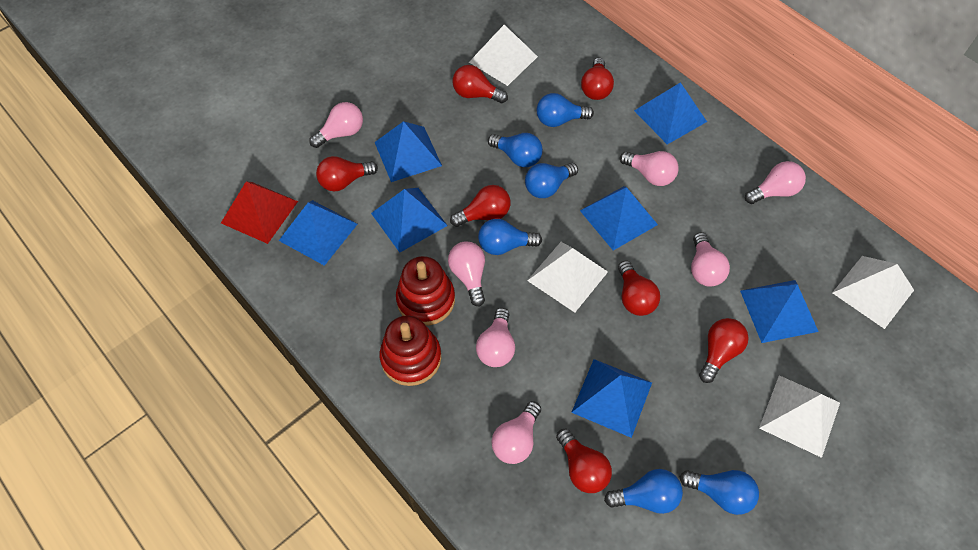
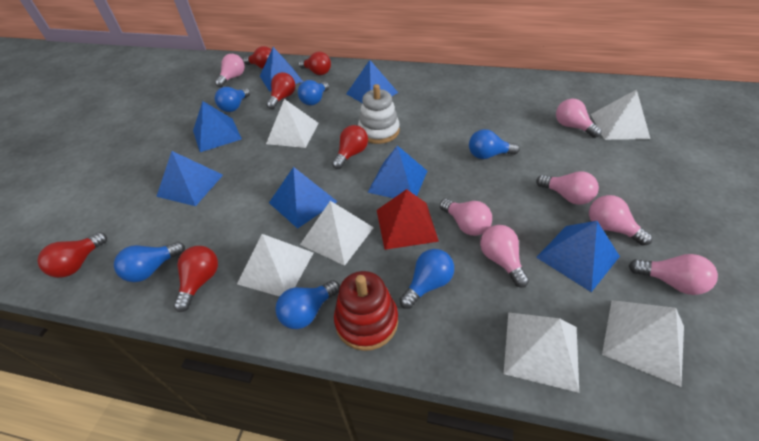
red light bulb: 7 -> 6
red stacking toy: 2 -> 1
white pyramid: 4 -> 6
white stacking toy: 0 -> 1

